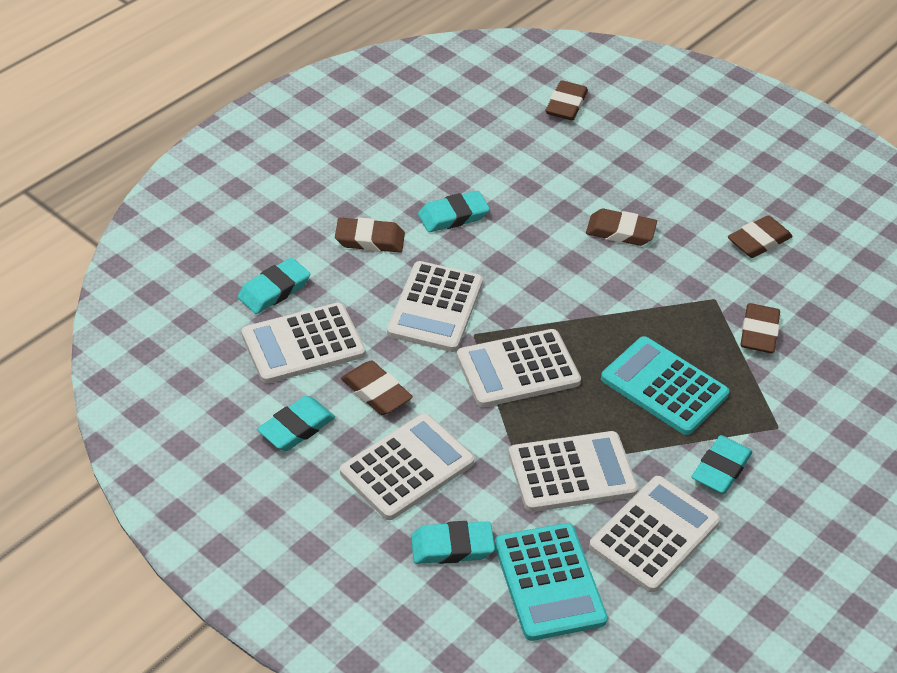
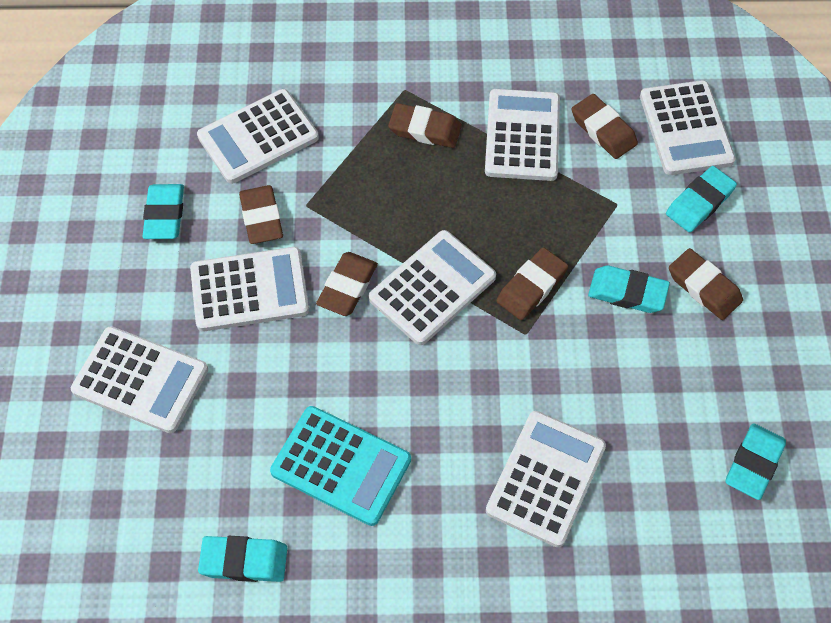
turquoise calculator: 2 -> 1
white calculator: 6 -> 7

